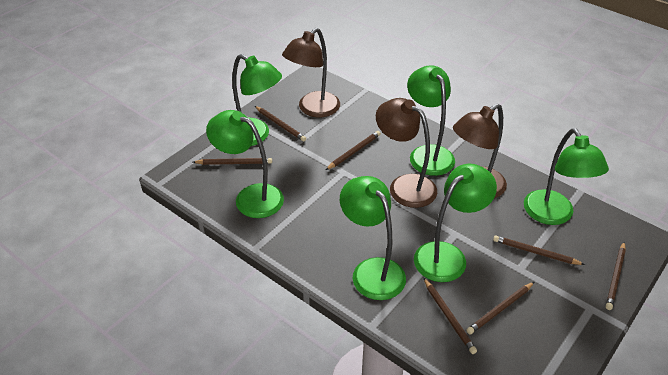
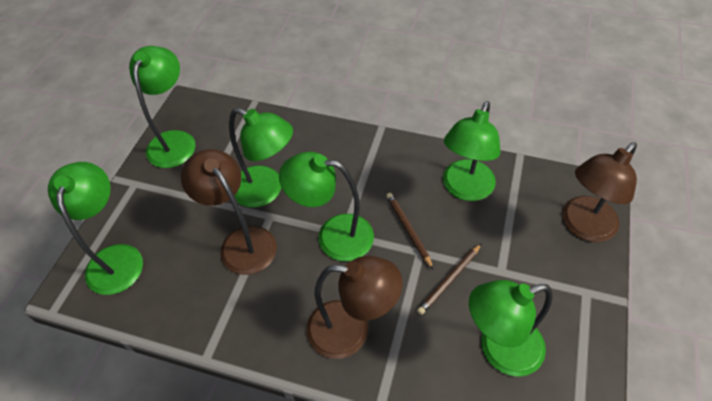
brown pencil: 7 -> 2

